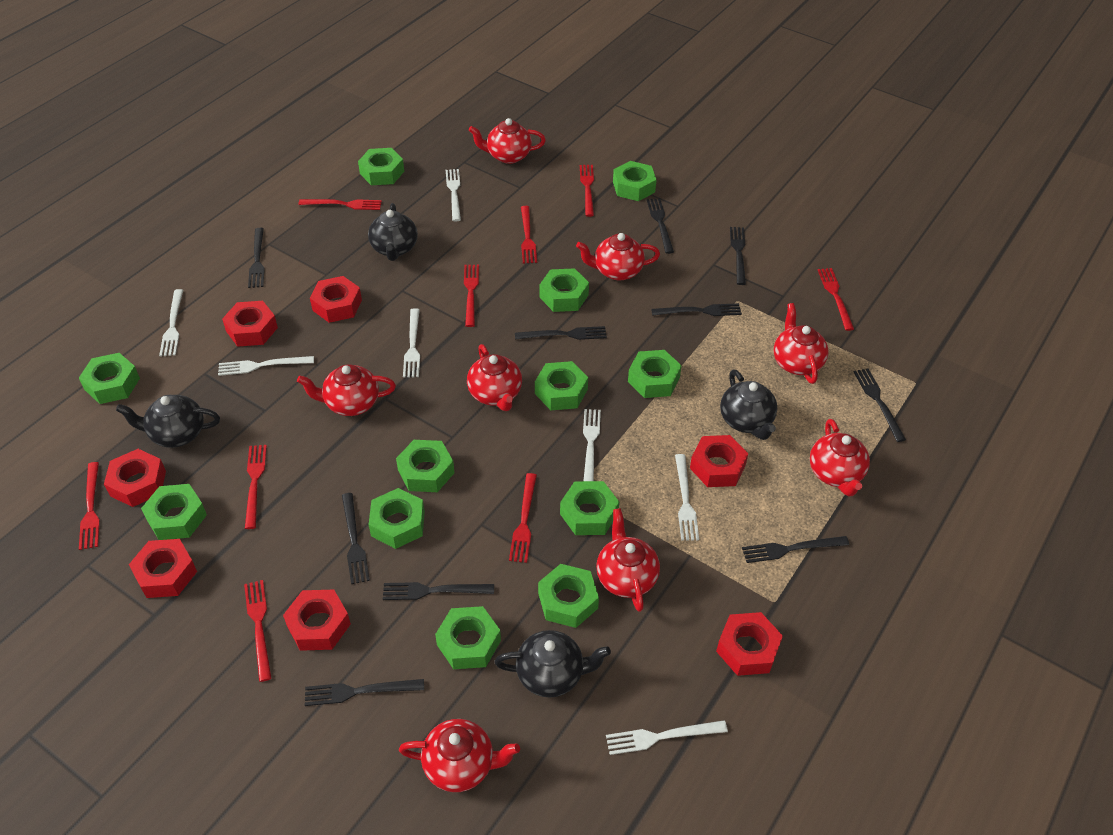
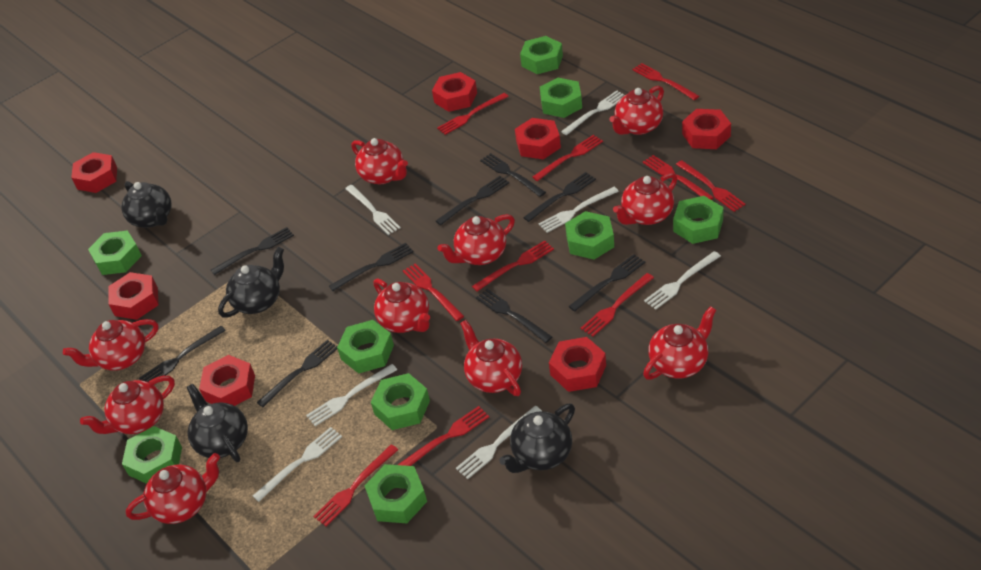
black fork: 10 -> 9
green nut: 12 -> 9
red fork: 9 -> 10
red teapot: 8 -> 10

